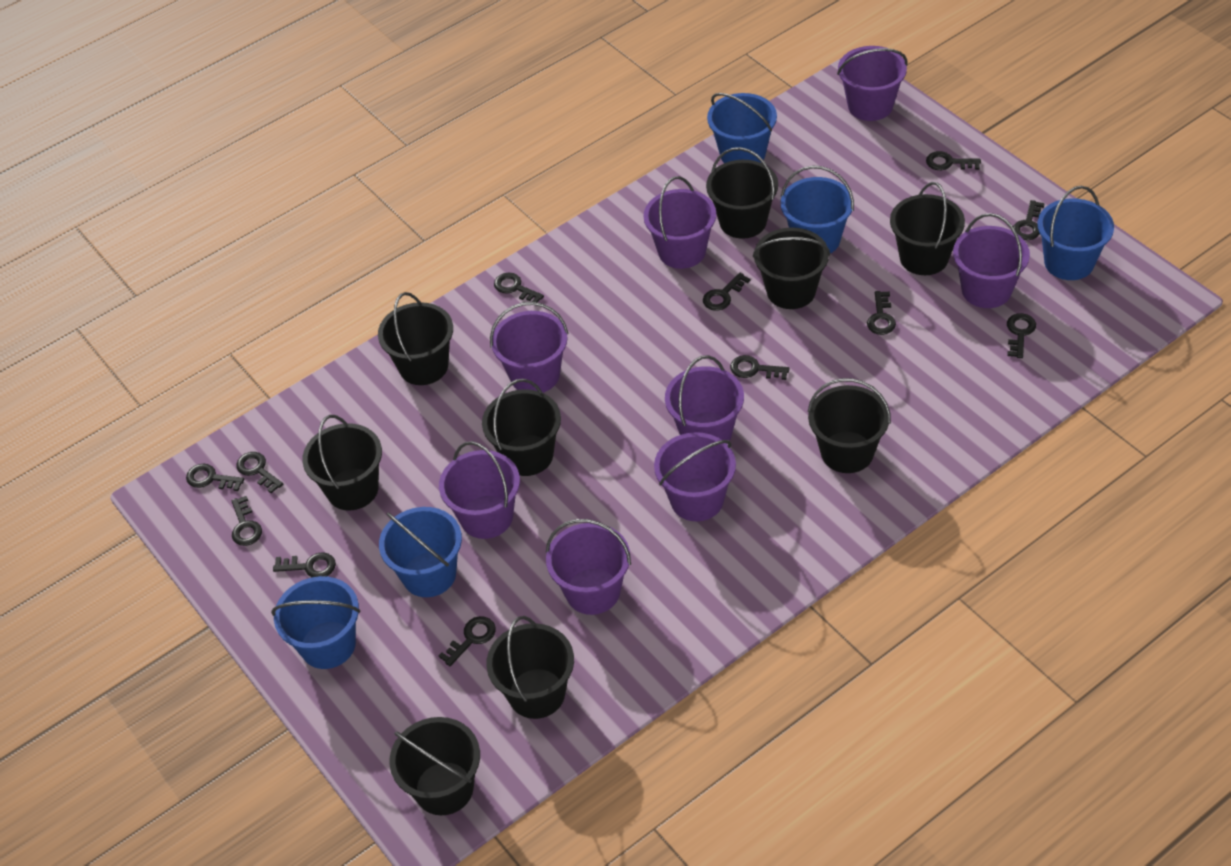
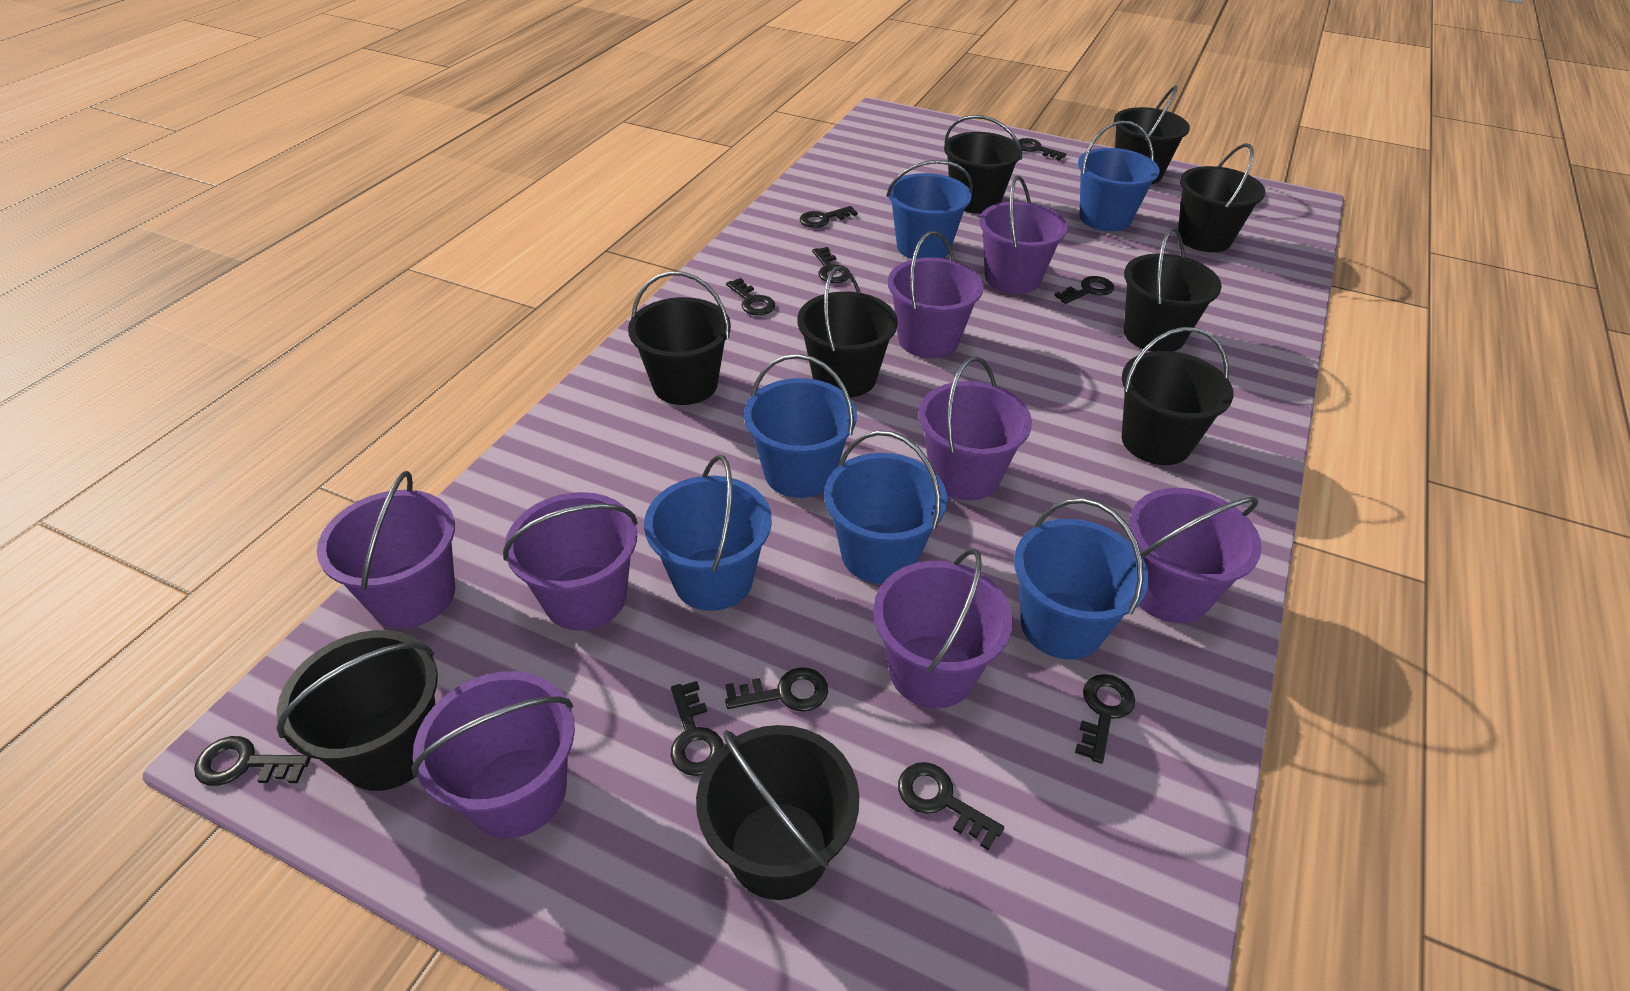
black key: 12 -> 10
blue bucket: 5 -> 6

